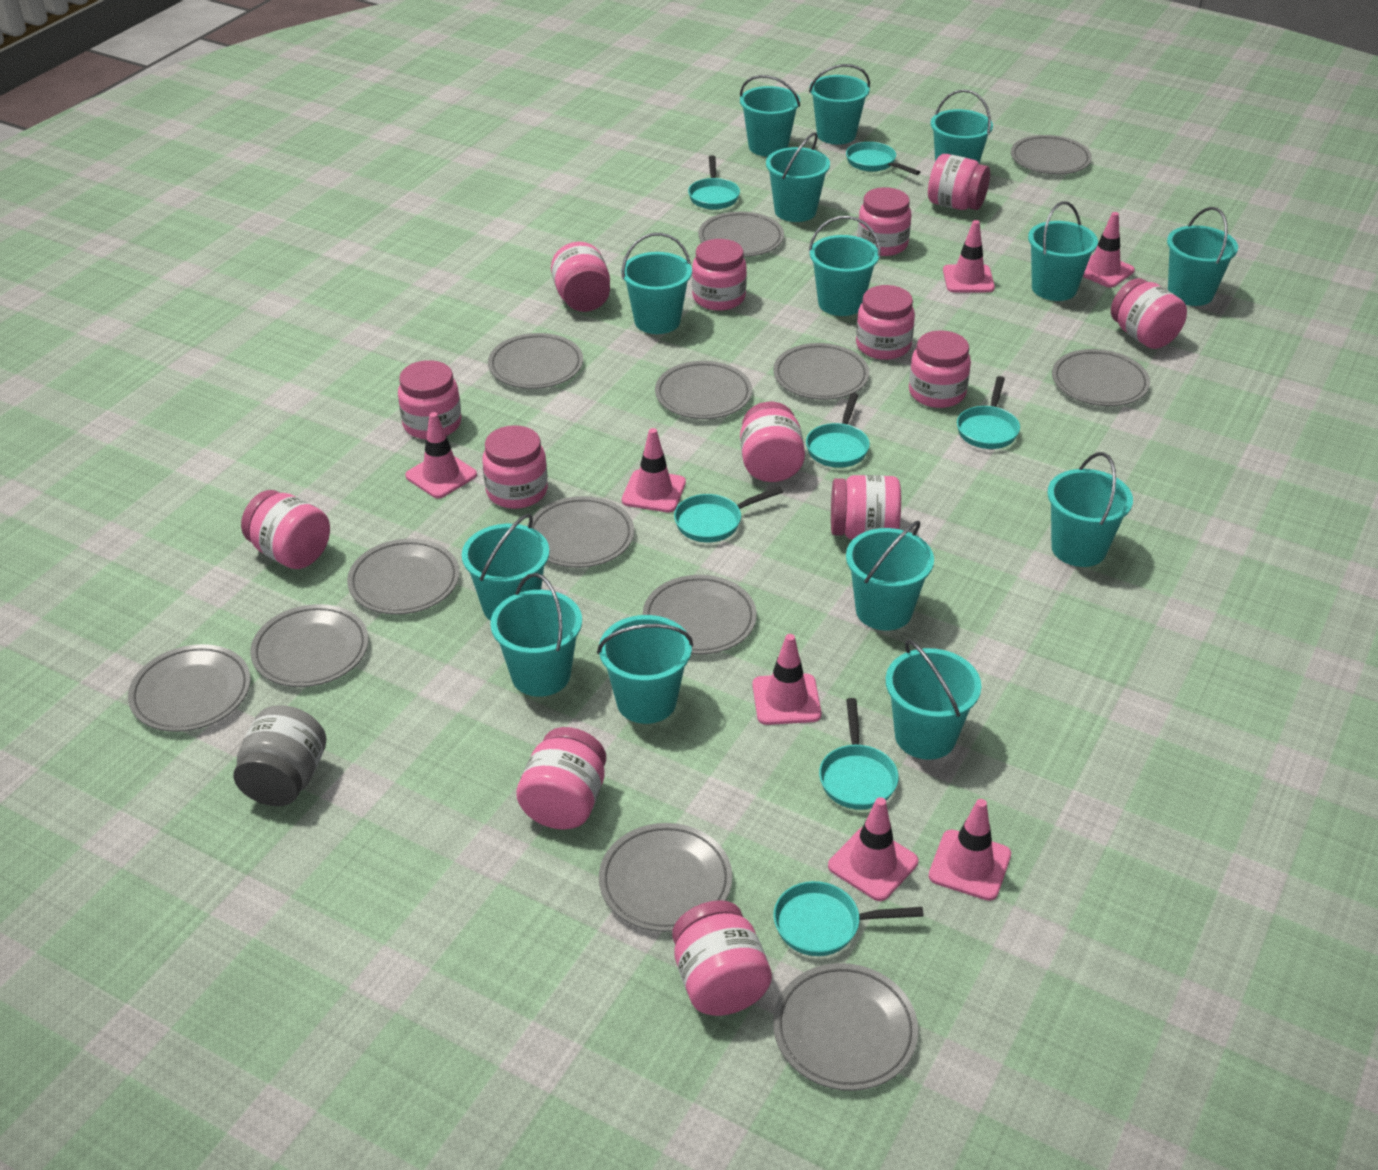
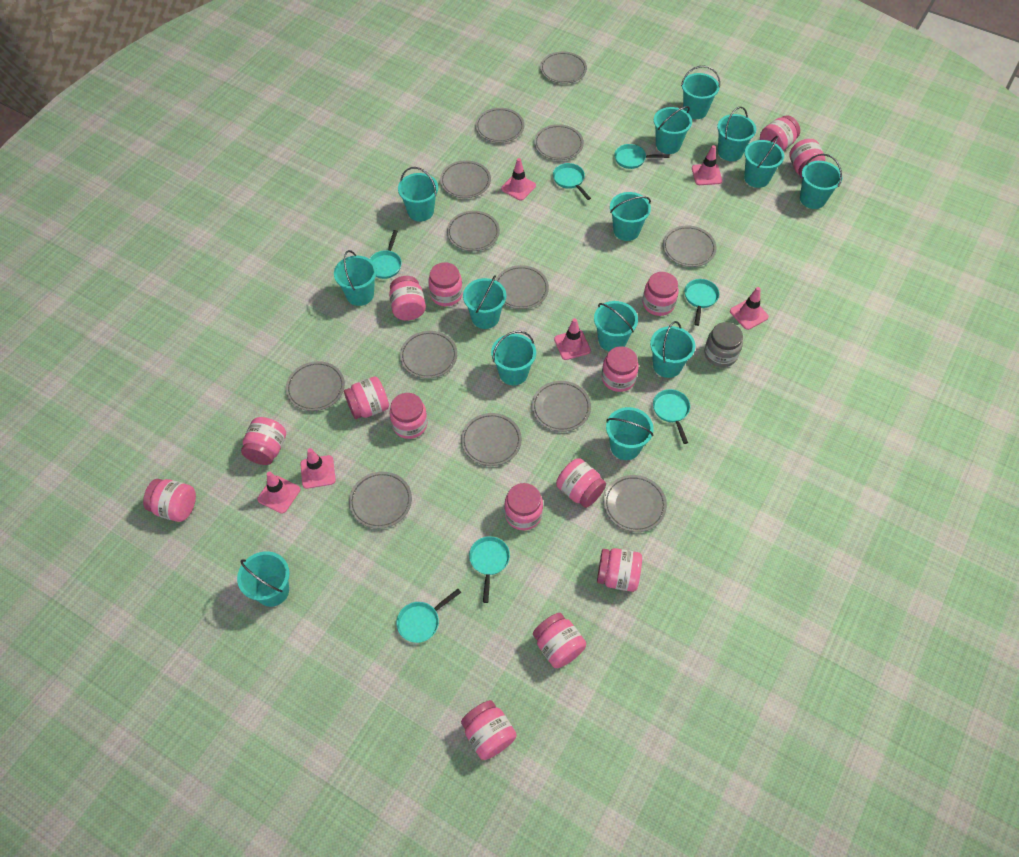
pink jar: 14 -> 15
pink traffic cone: 7 -> 6

